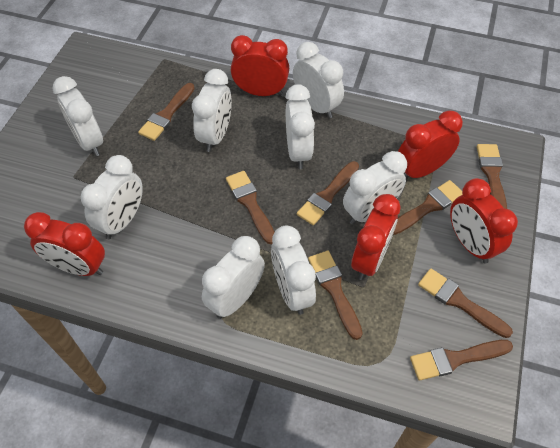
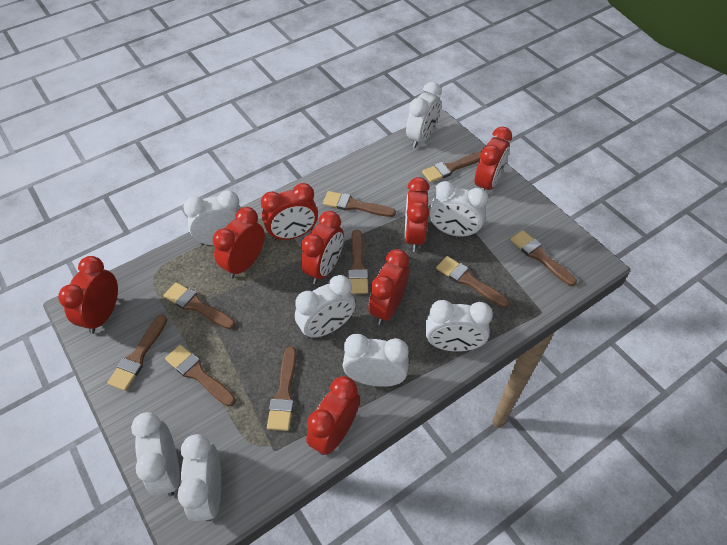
brown brush: 8 -> 9
red clock: 5 -> 8

